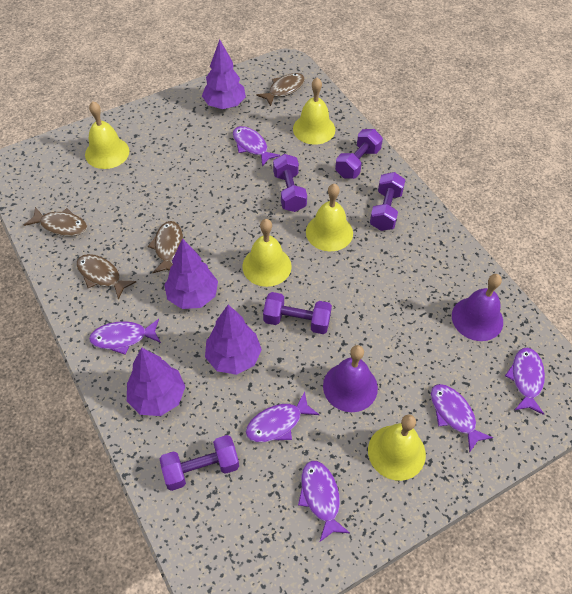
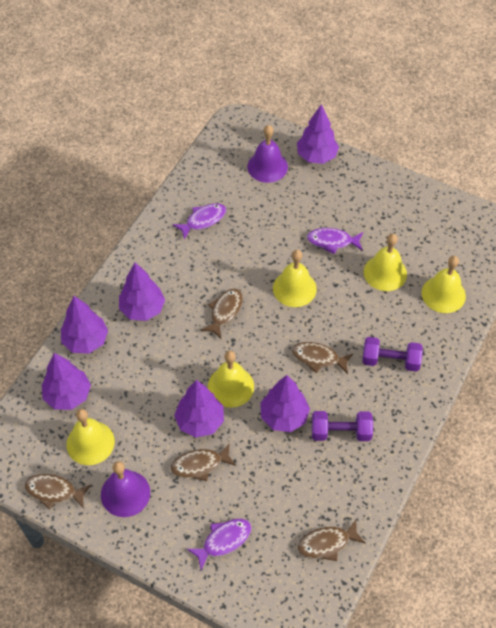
brown fish: 4 -> 5
purple dumbbell: 5 -> 2
purple fish: 6 -> 3
purple tree: 4 -> 6

